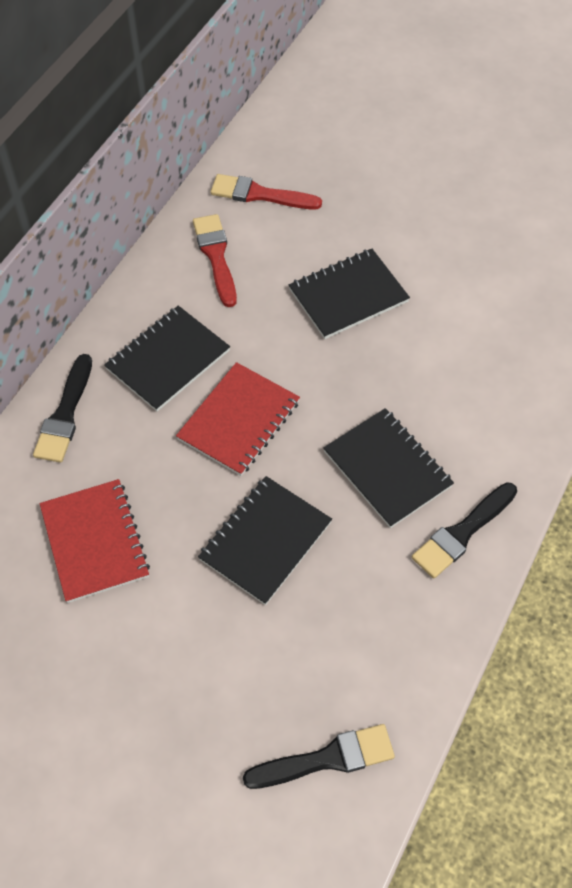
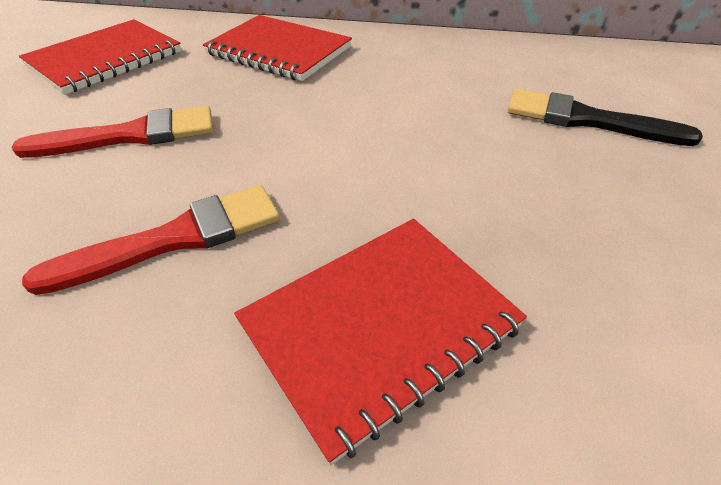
black brush: 3 -> 1
black notebook: 4 -> 0
red notebook: 2 -> 3

